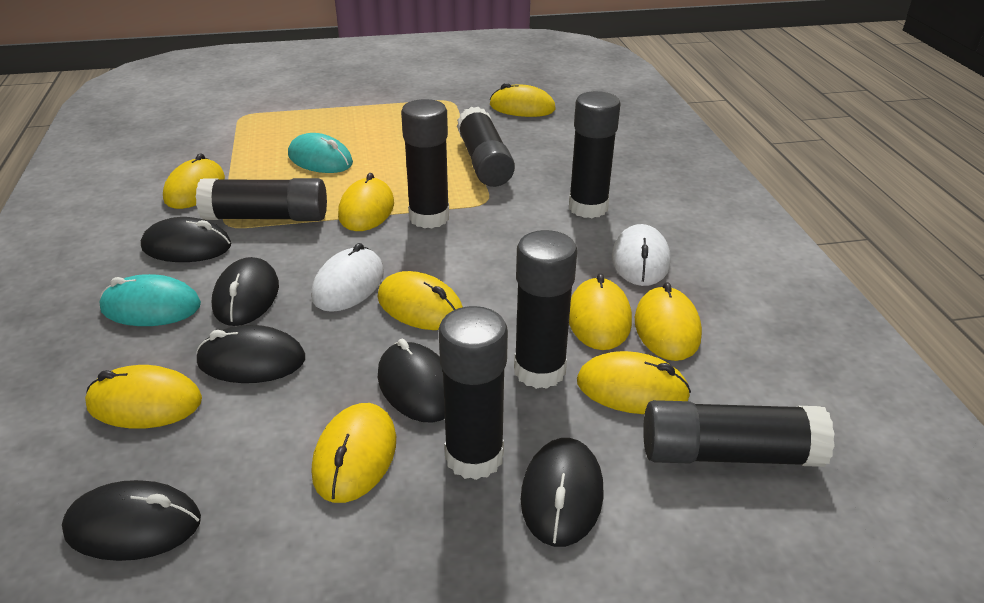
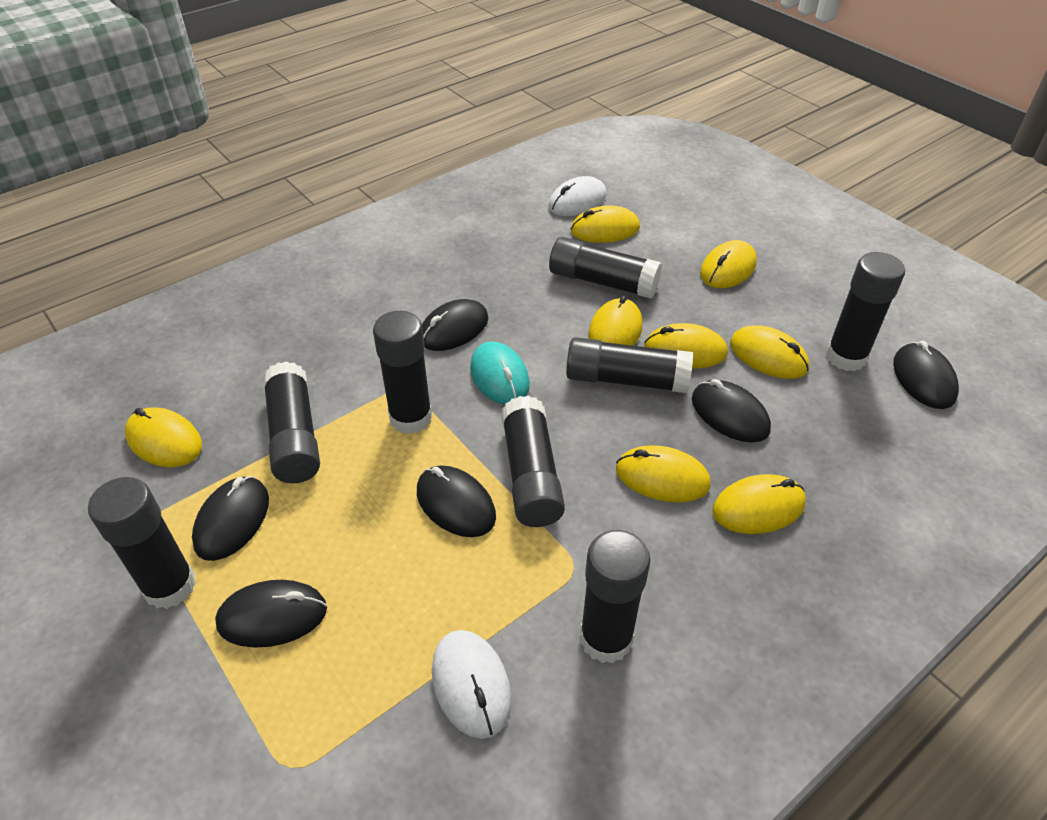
black glue stick: 7 -> 8
turquoise mouse: 2 -> 1
yellow mouse: 9 -> 8

